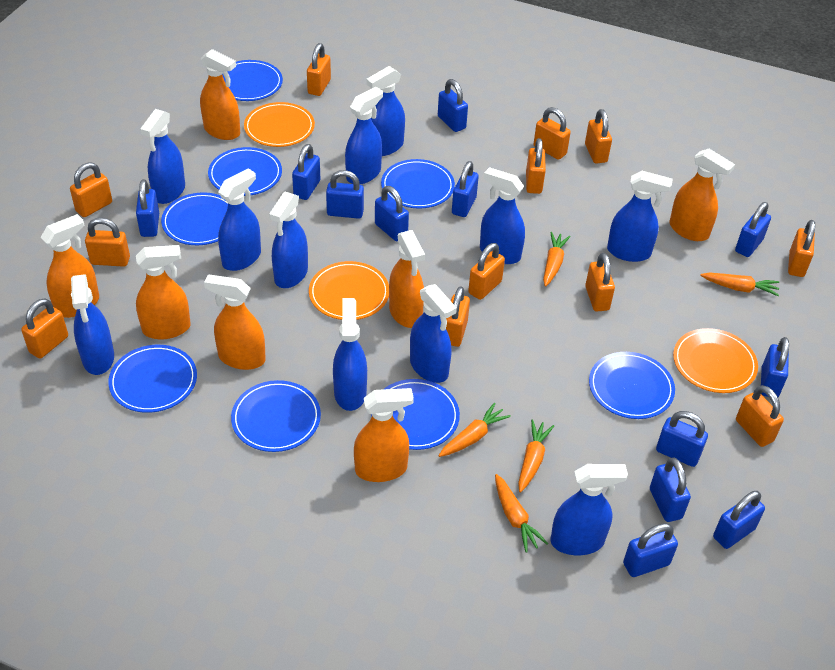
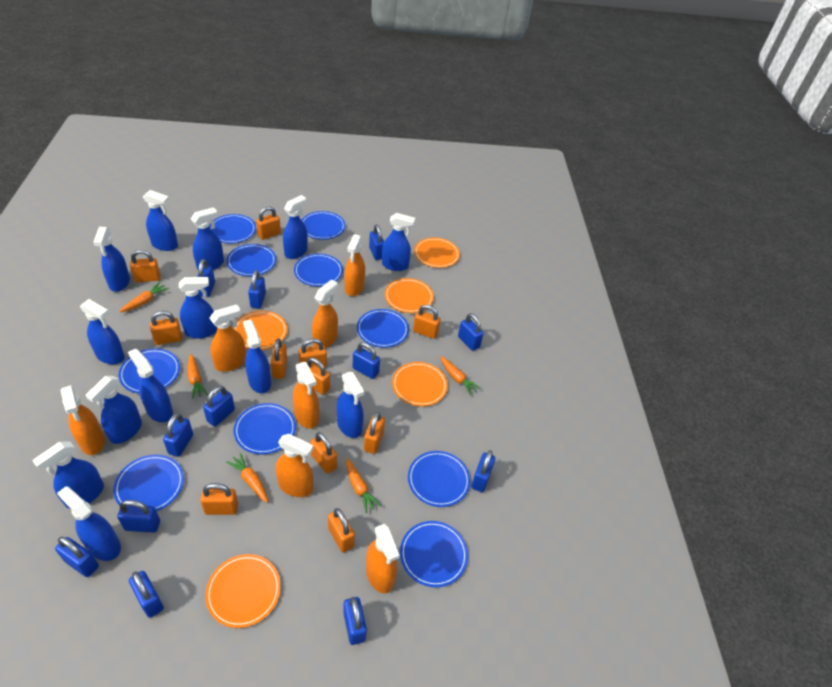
blue plate: 8 -> 10
blue spray bottle: 11 -> 13
orange padlock: 12 -> 11
orange plate: 3 -> 5

